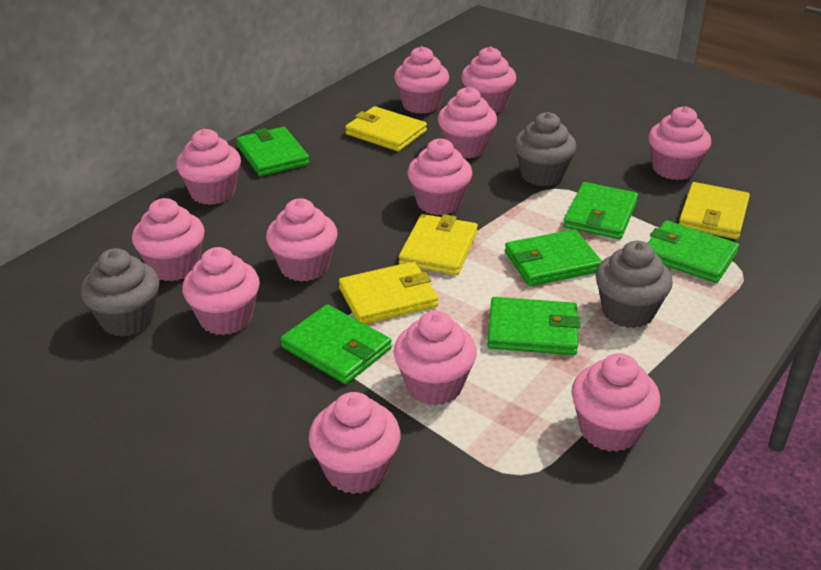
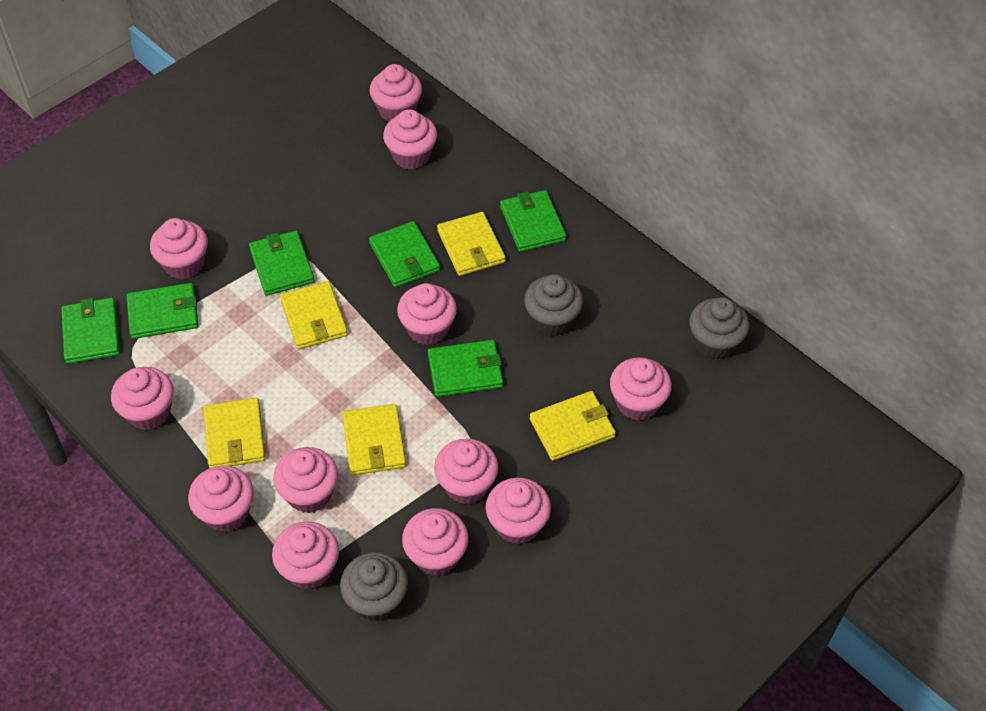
yellow wallet: 4 -> 5

